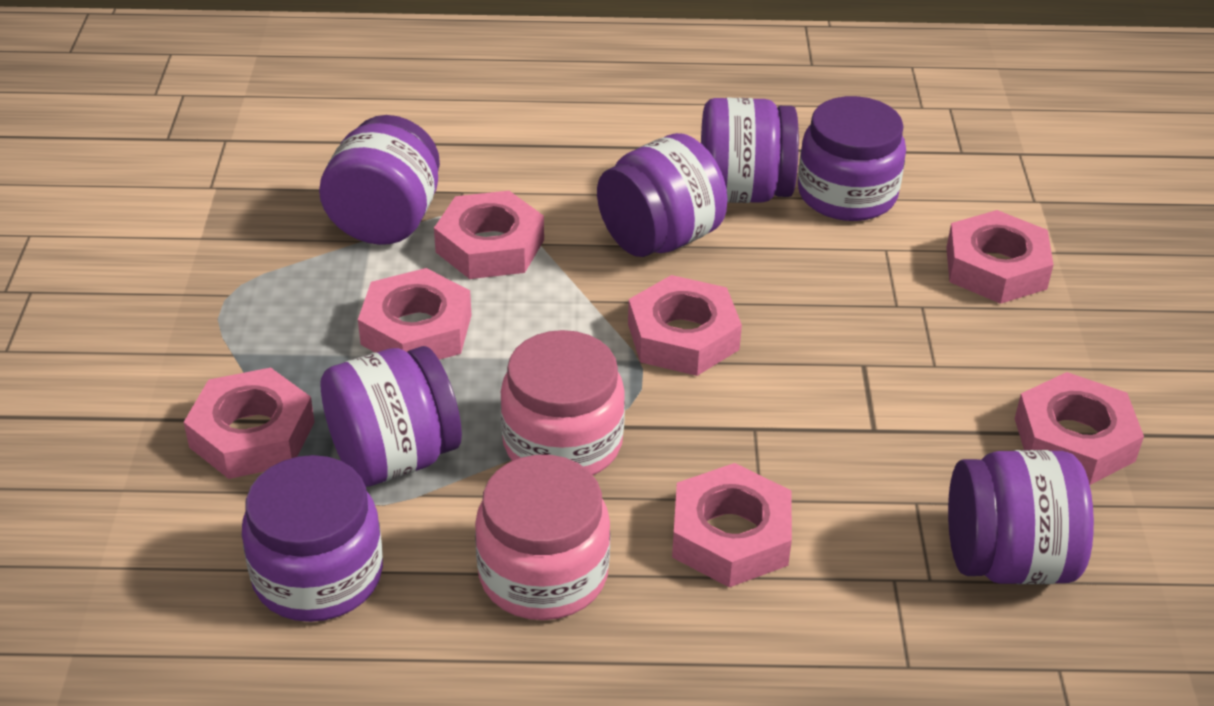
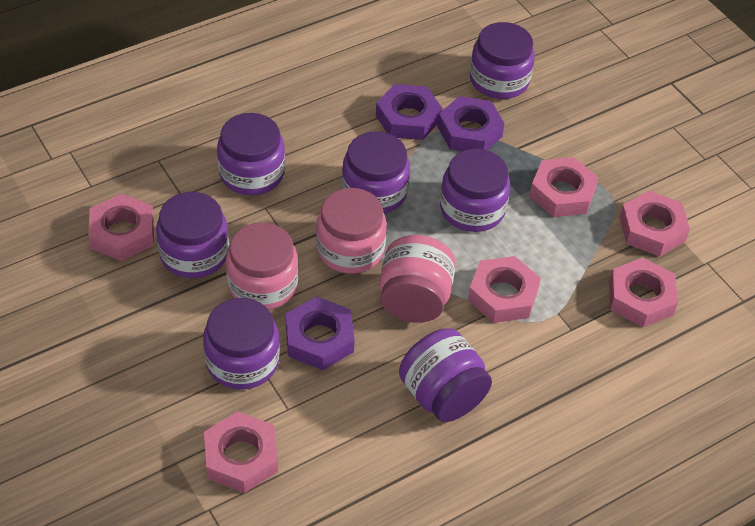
pink jar: 2 -> 3
pink nut: 7 -> 6
purple nut: 0 -> 3

